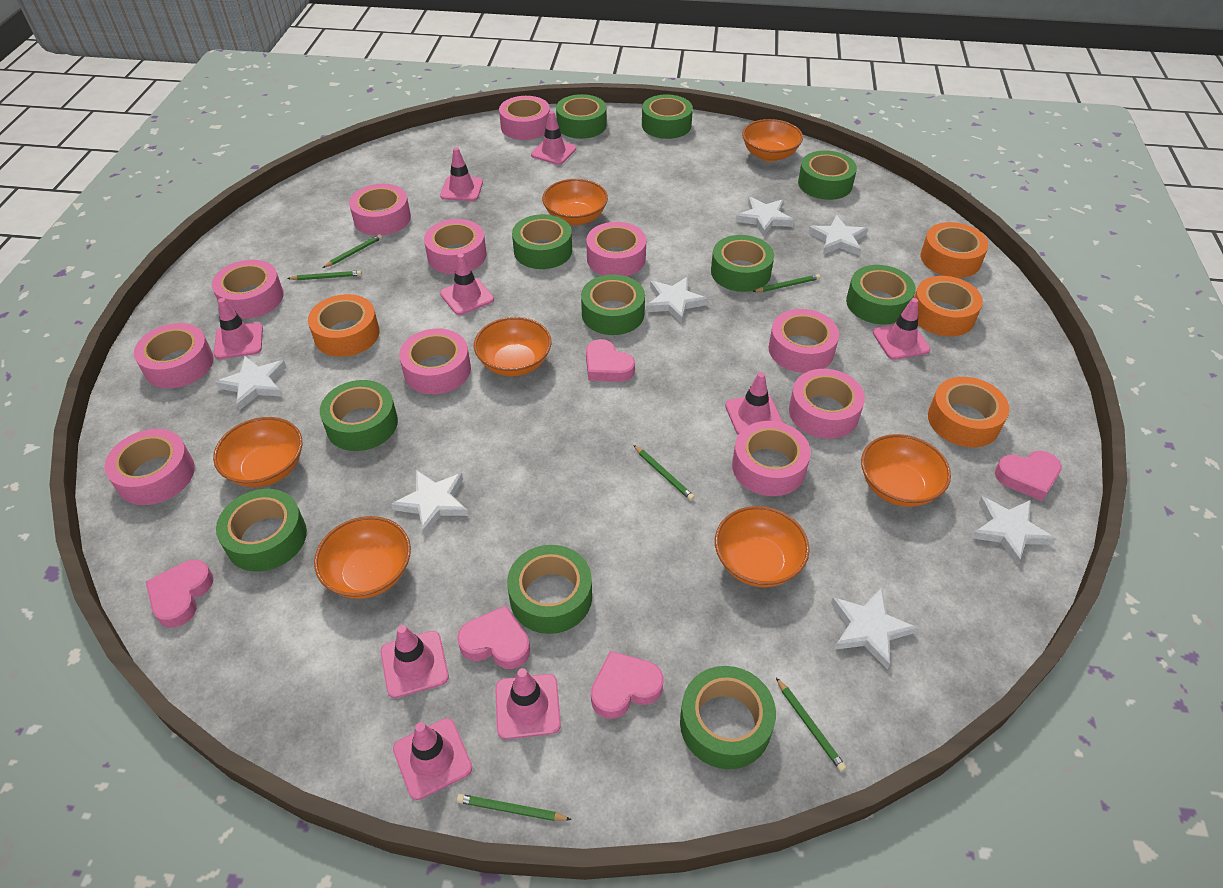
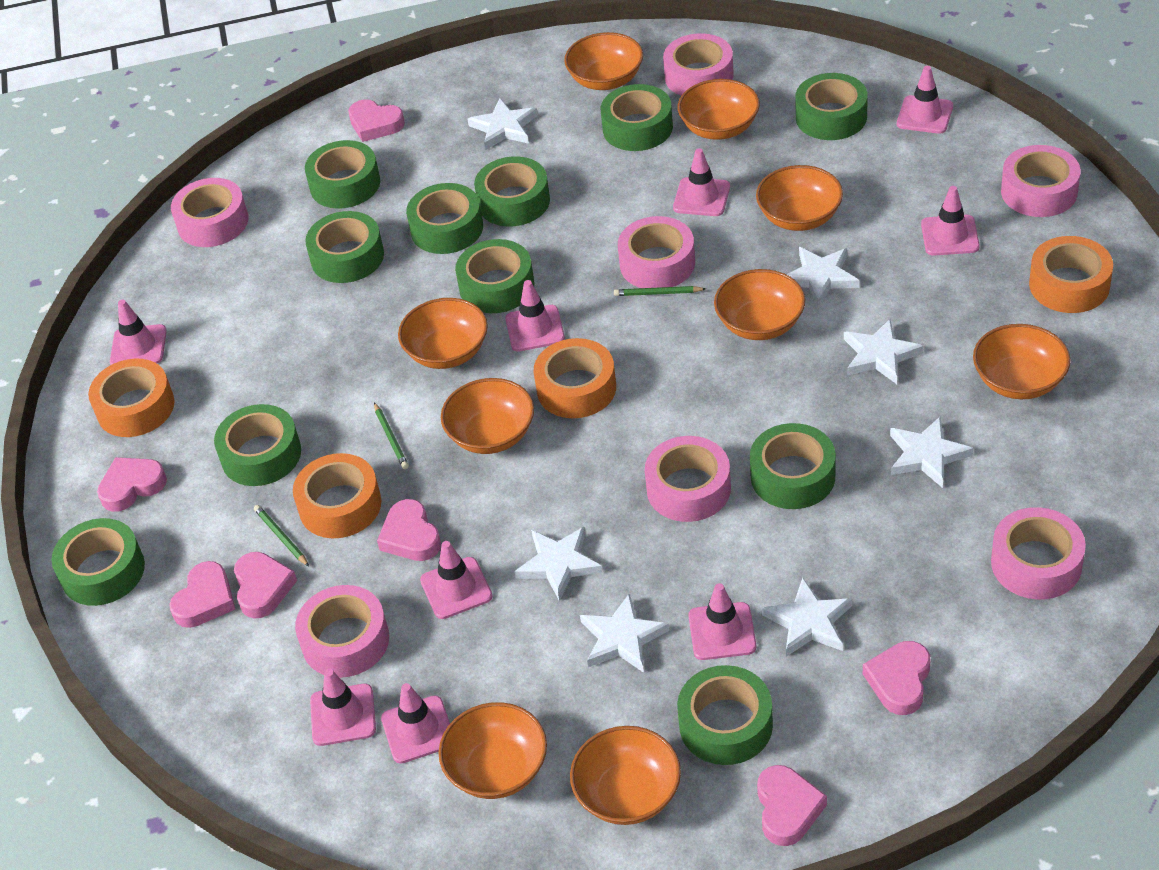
green pencil: 6 -> 3
orange bowl: 7 -> 9
pink heart: 5 -> 7
pink tape: 11 -> 7

